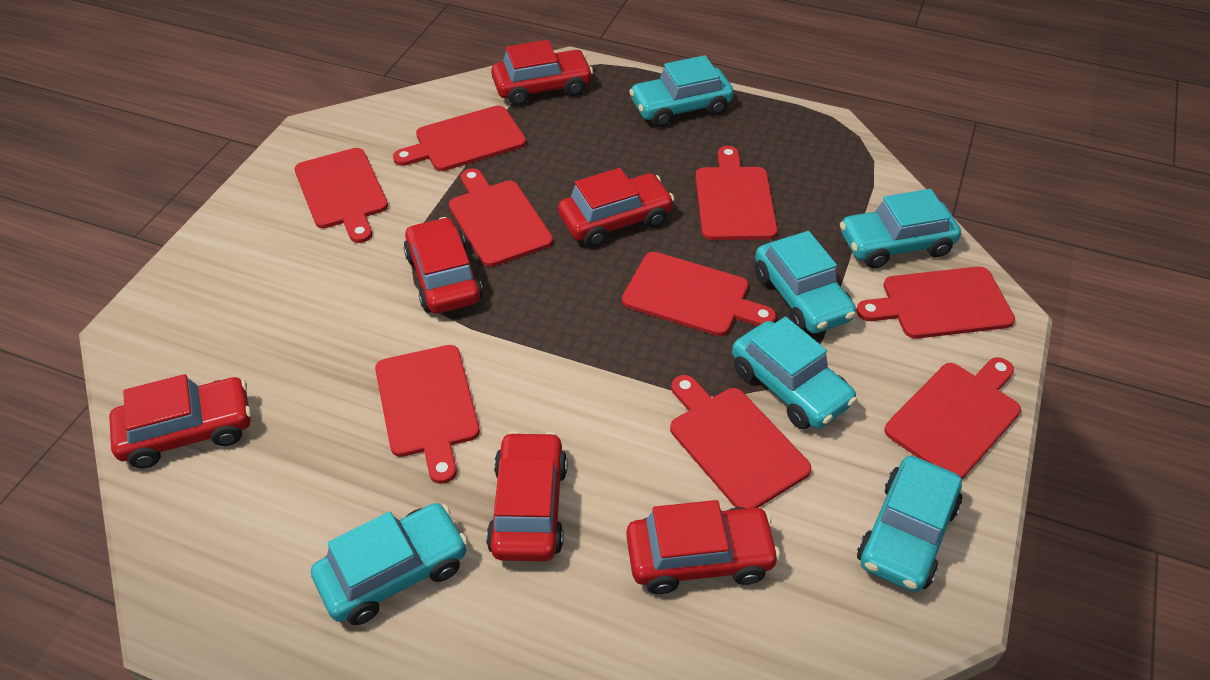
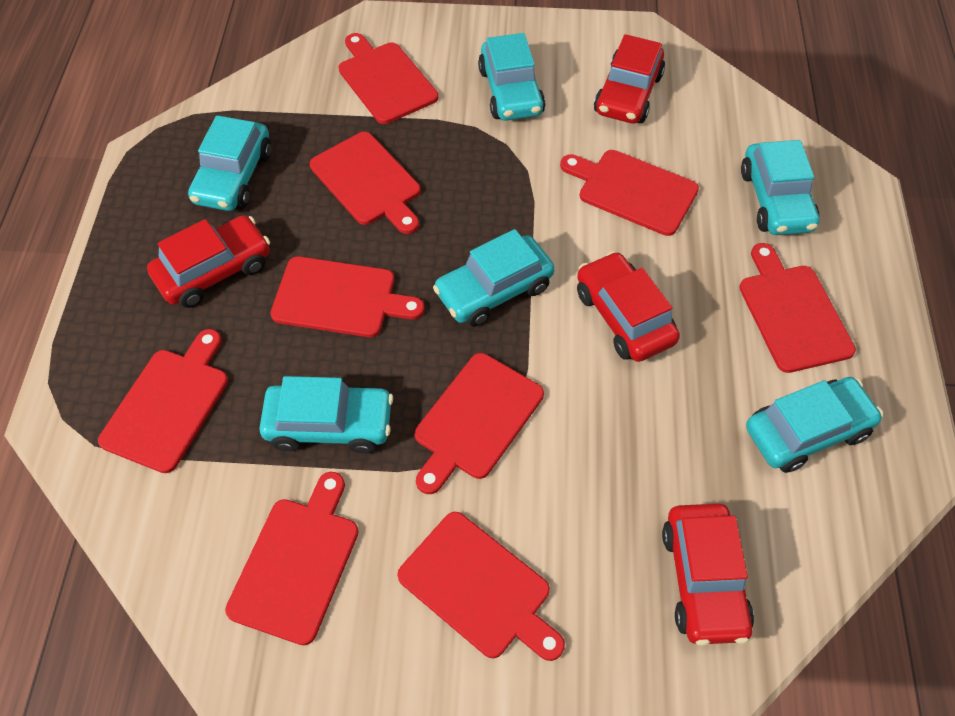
red car: 6 -> 4

